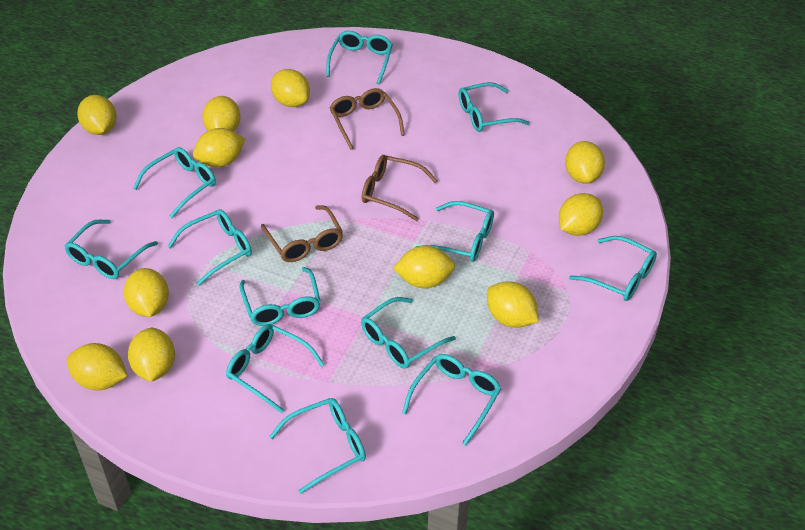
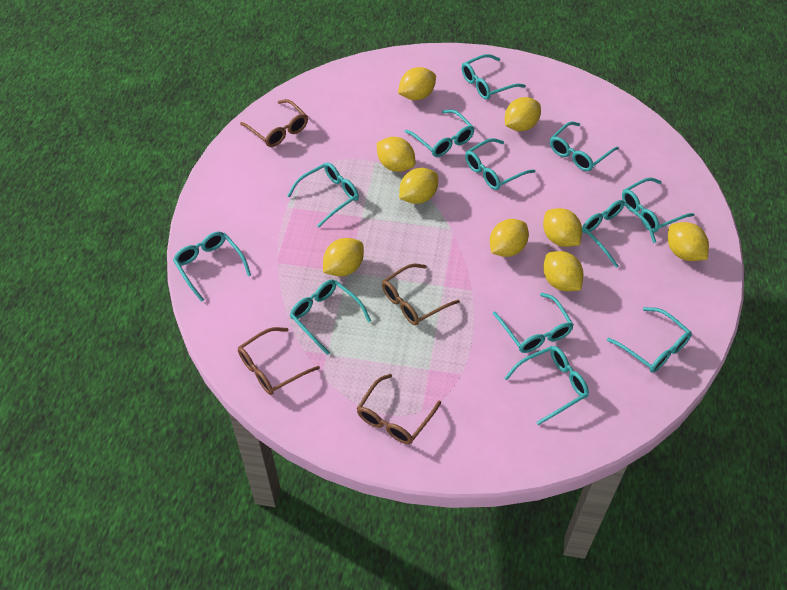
brown glasses: 3 -> 4
yellow lemon: 11 -> 9

